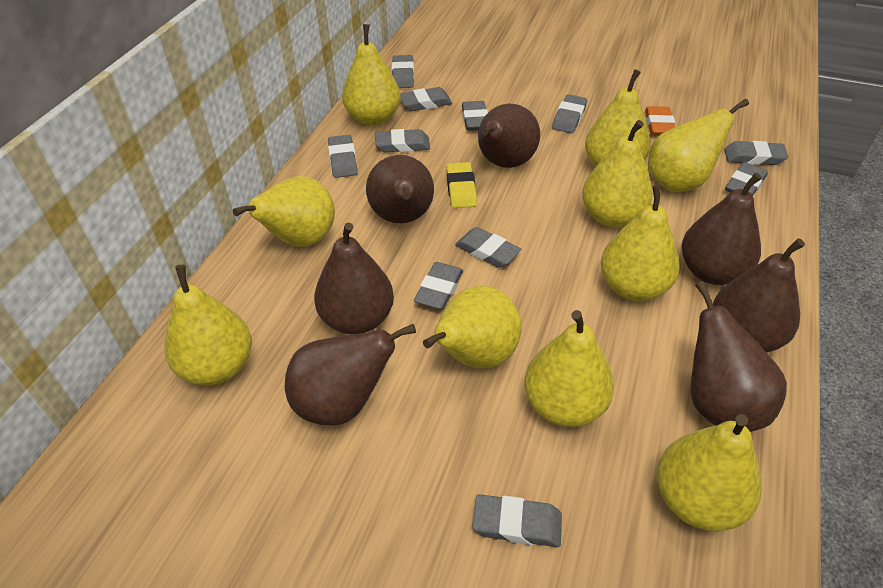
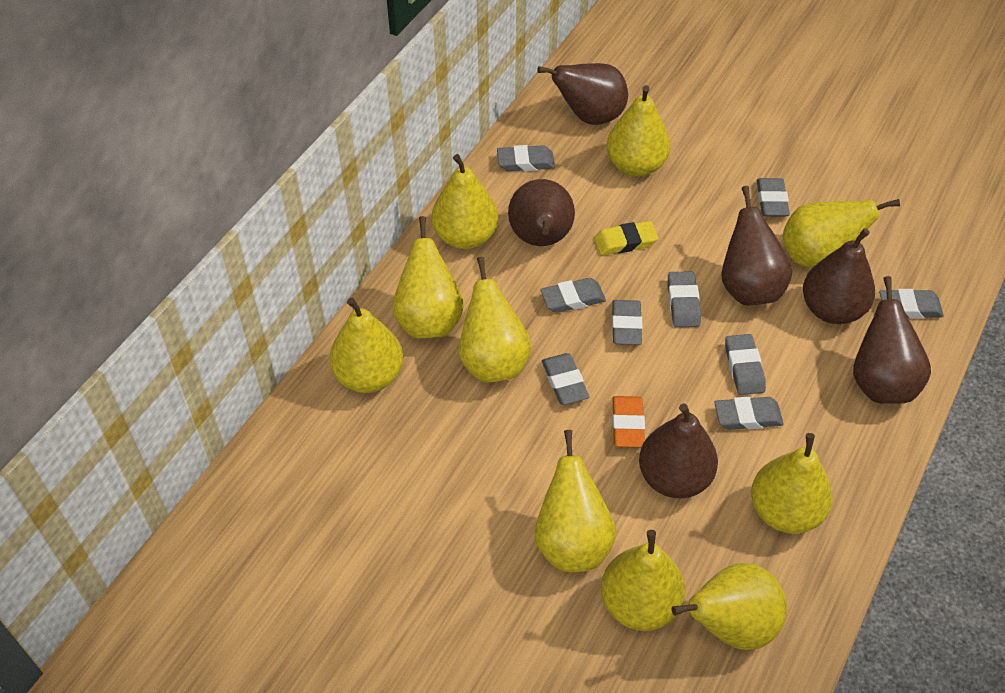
brown pear: 7 -> 6
grey eraser: 11 -> 9

